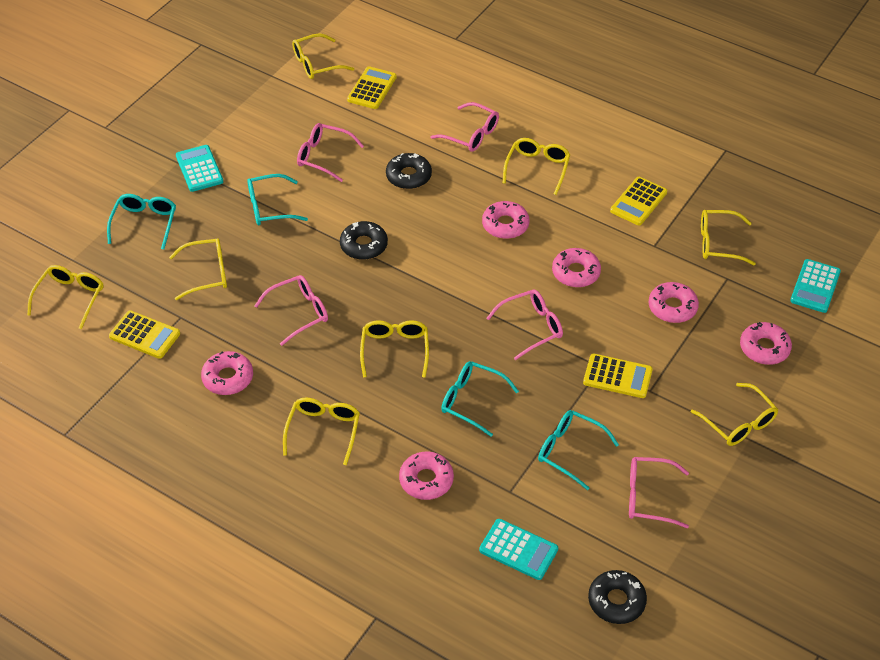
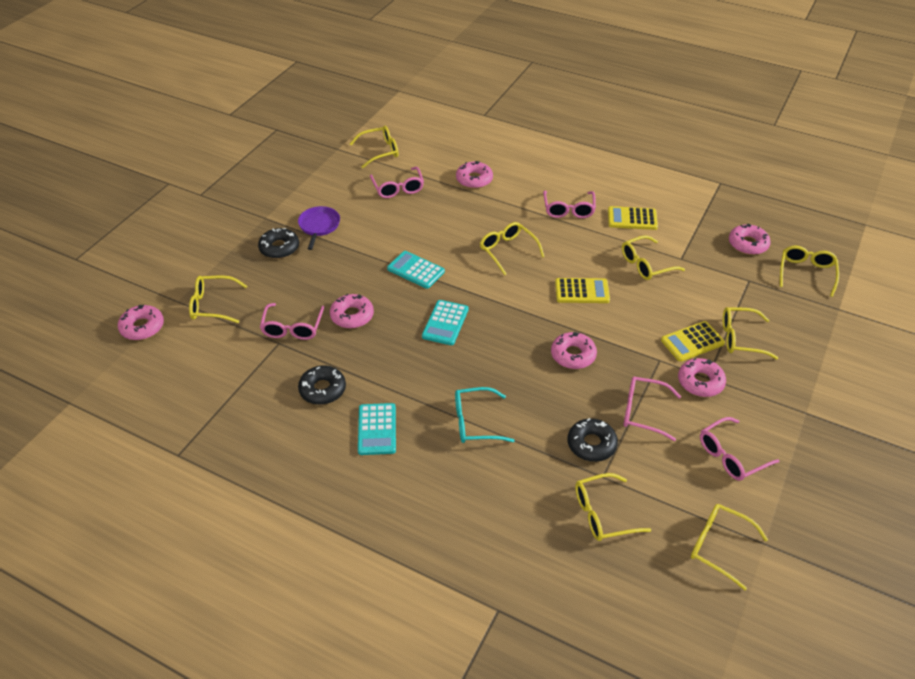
purple pan: 0 -> 1
turquoise glasses: 4 -> 1
yellow calculator: 4 -> 3

